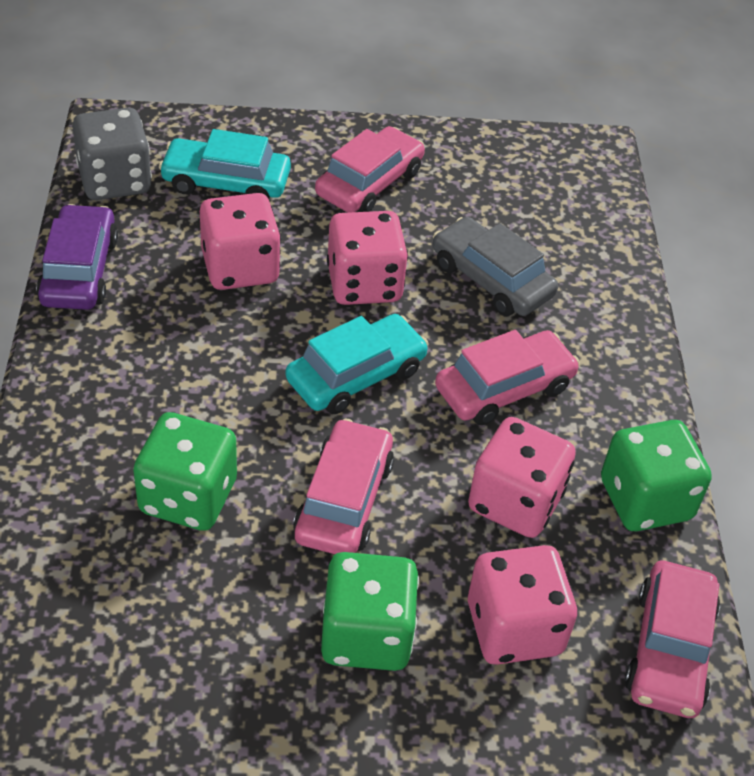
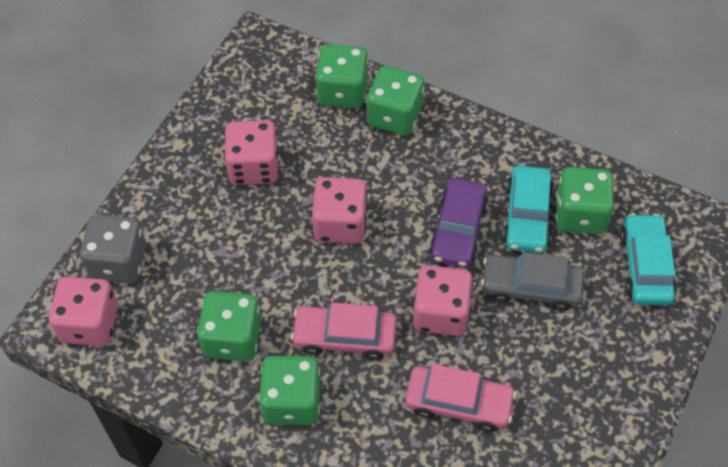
green dice: 3 -> 5
pink car: 4 -> 2

